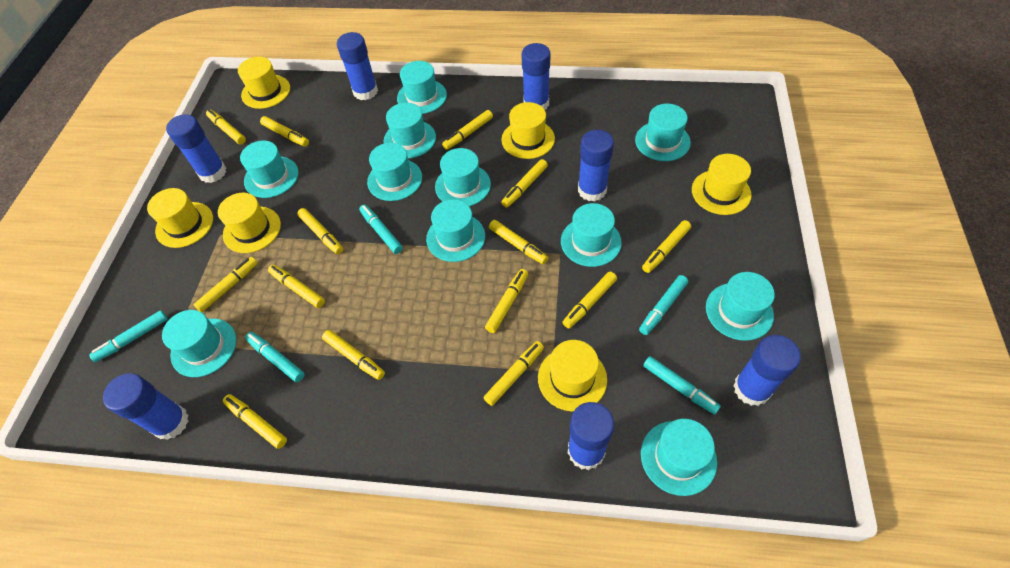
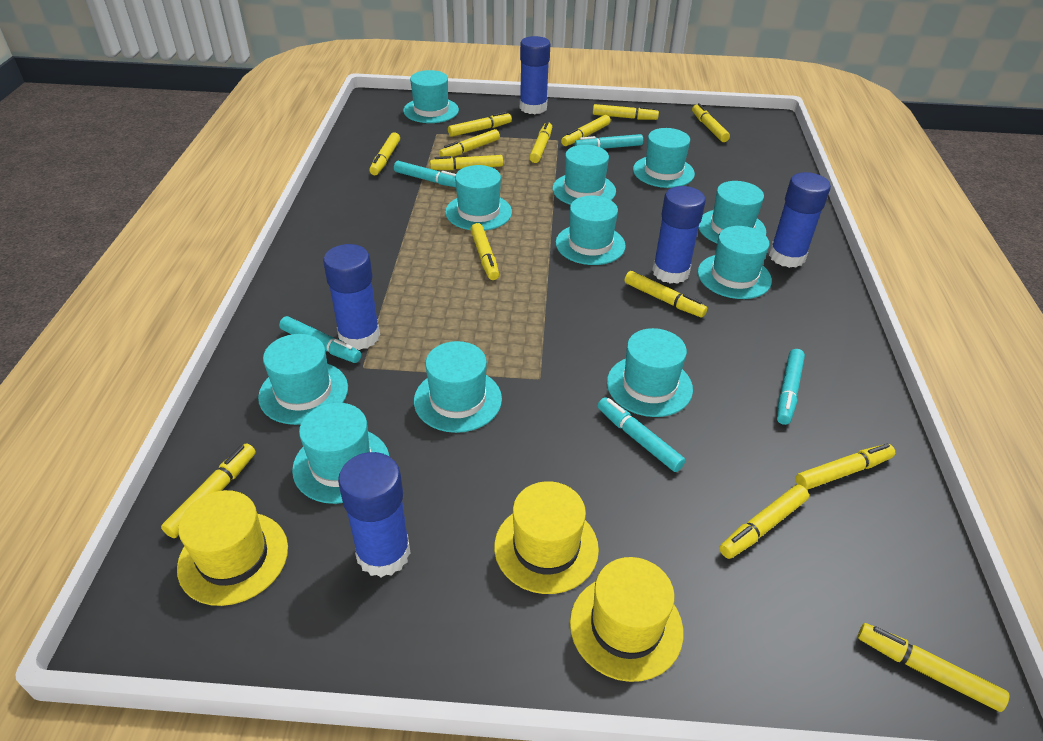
blue glue stick: 7 -> 5
yellow hat: 6 -> 3

